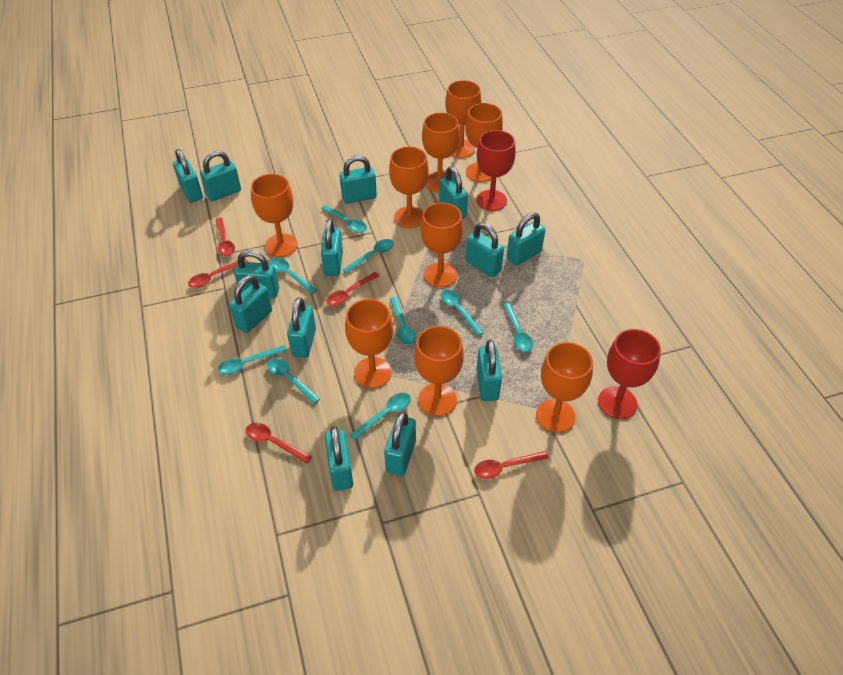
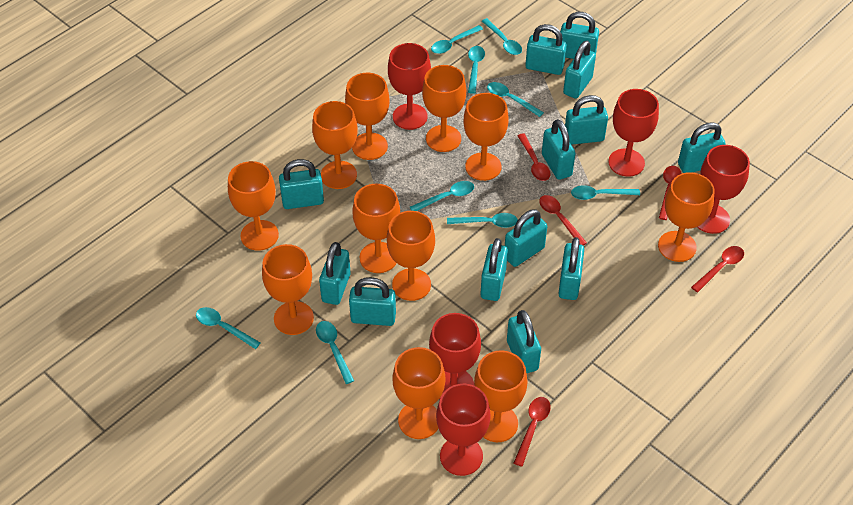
orange goblet: 9 -> 11
red goblet: 2 -> 5

